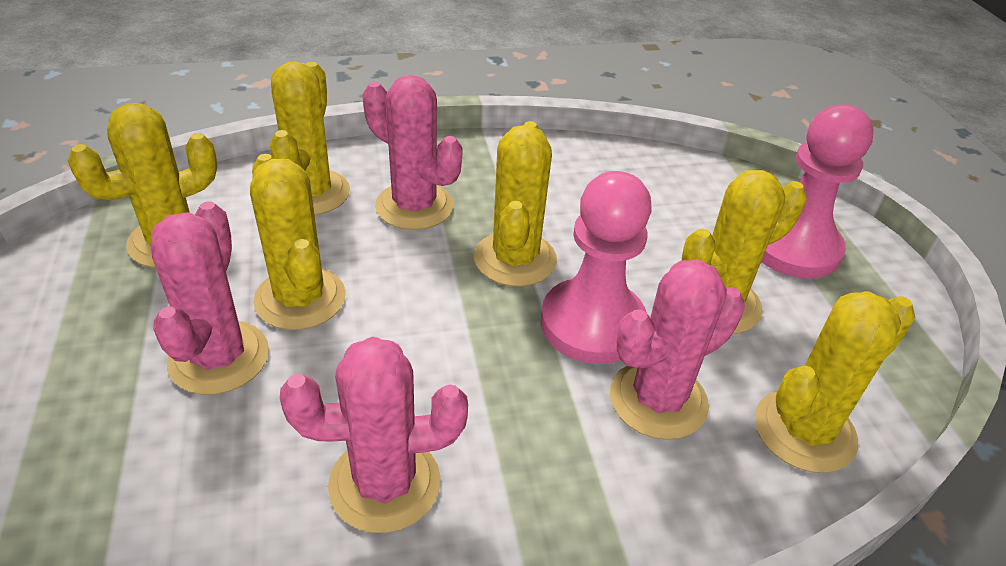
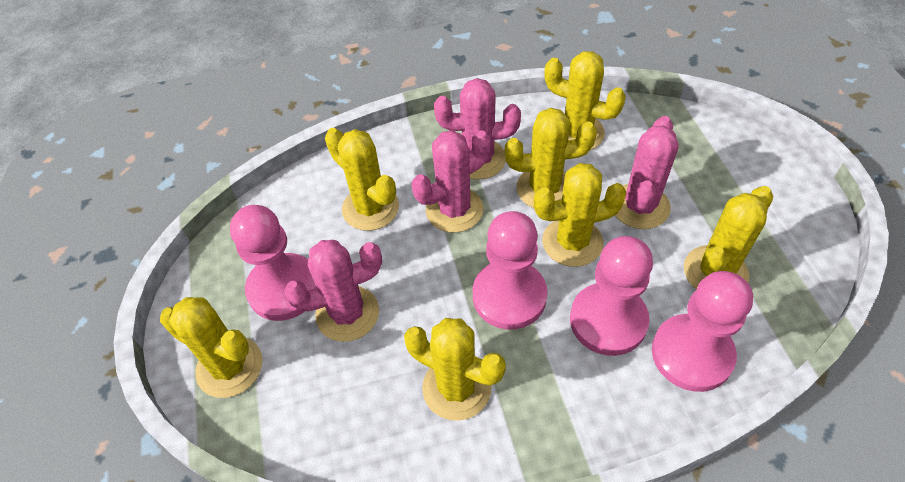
pink pawn: 2 -> 4
yellow cactus: 6 -> 7

